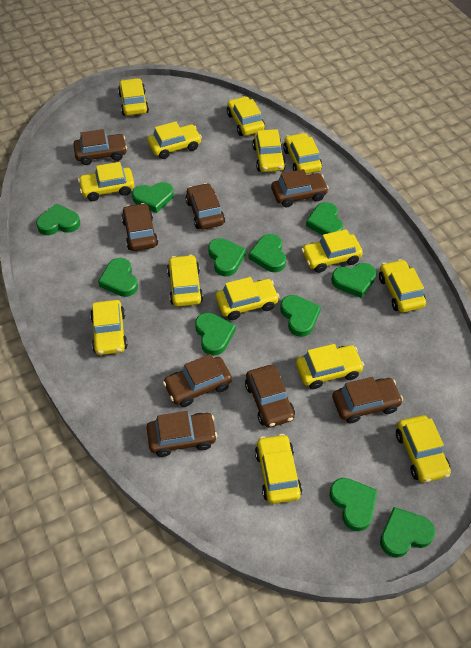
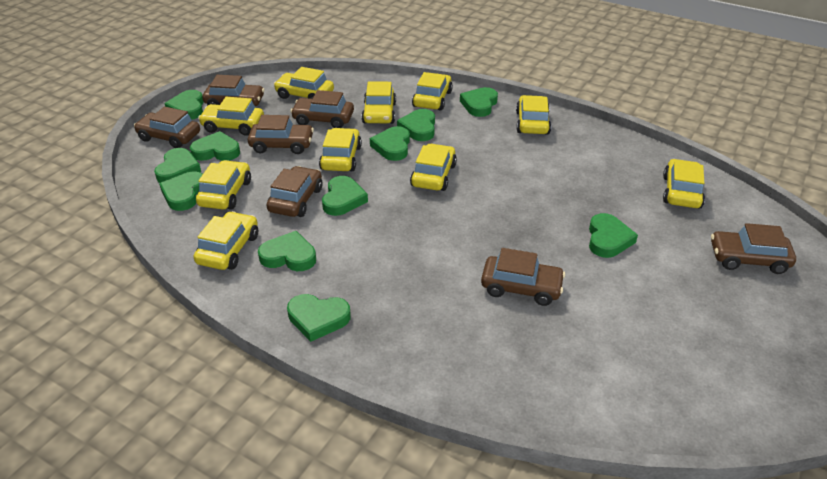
brown car: 8 -> 7
yellow car: 14 -> 10

